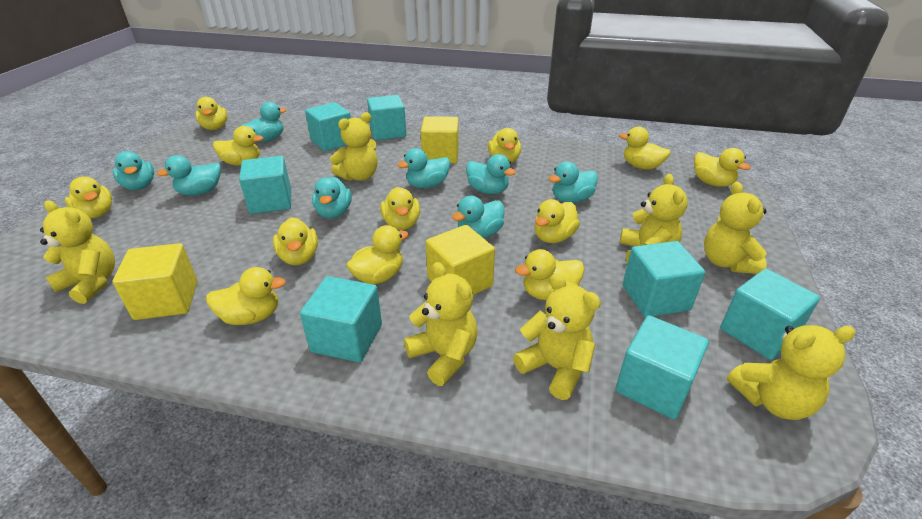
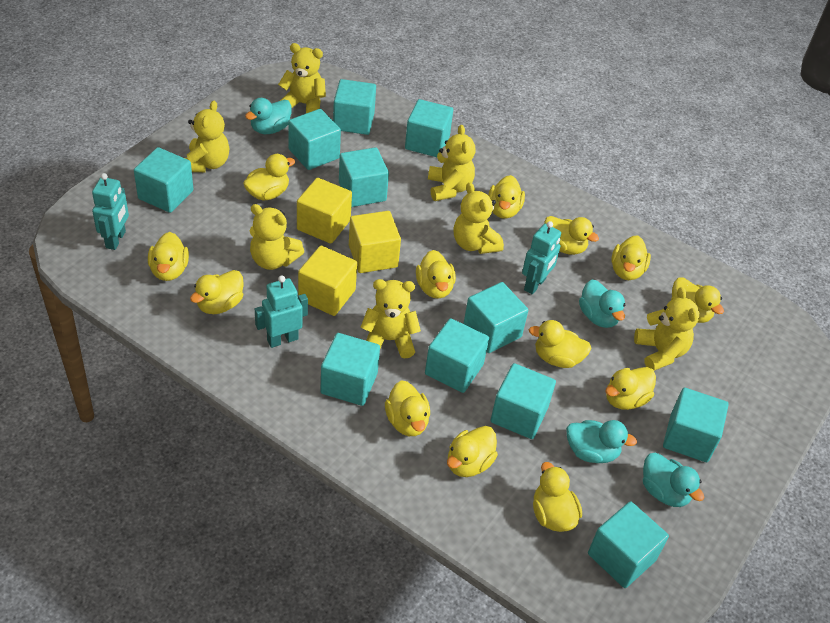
turquoise cube: 7 -> 11
turquoise duck: 8 -> 4
turquoise robot: 0 -> 3
yellow duck: 12 -> 13

